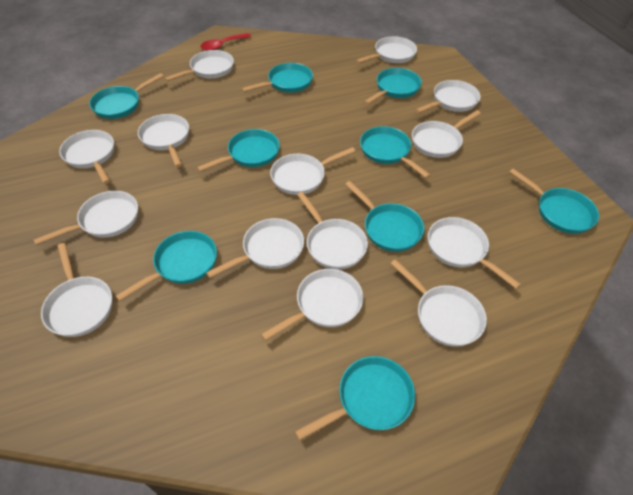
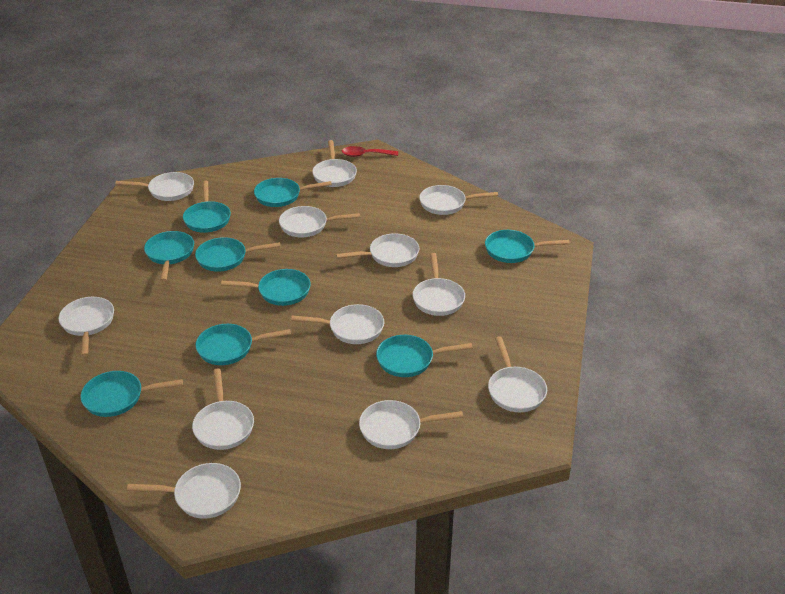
white pan: 14 -> 12

